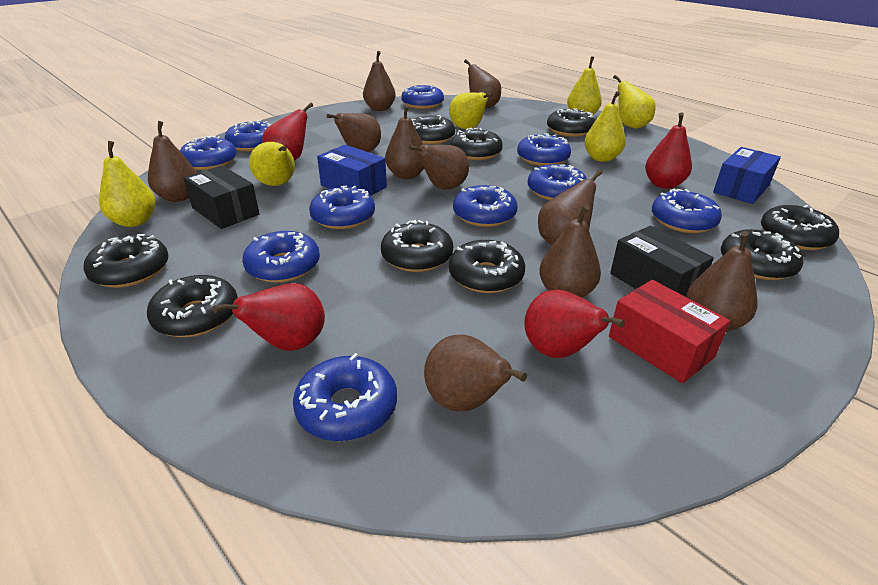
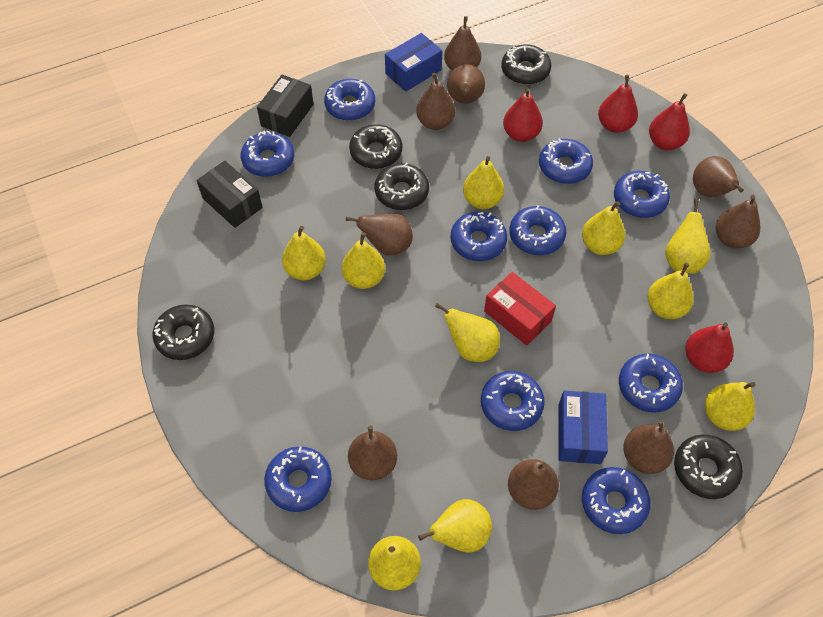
black donut: 9 -> 5
brown pear: 10 -> 9
yellow pear: 6 -> 10

